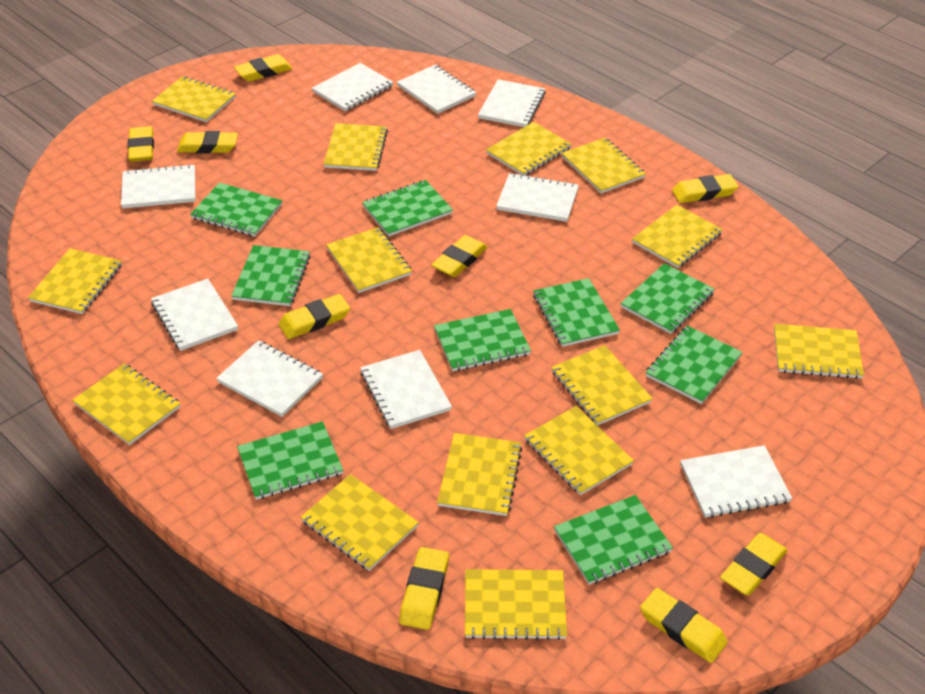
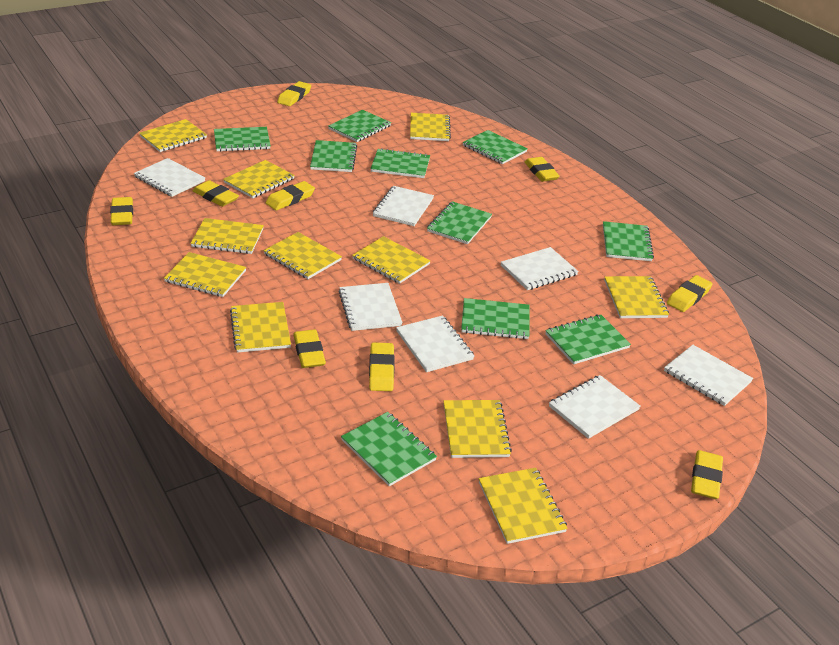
green notebook: 9 -> 10
white notebook: 9 -> 7
yellow notebook: 14 -> 11

